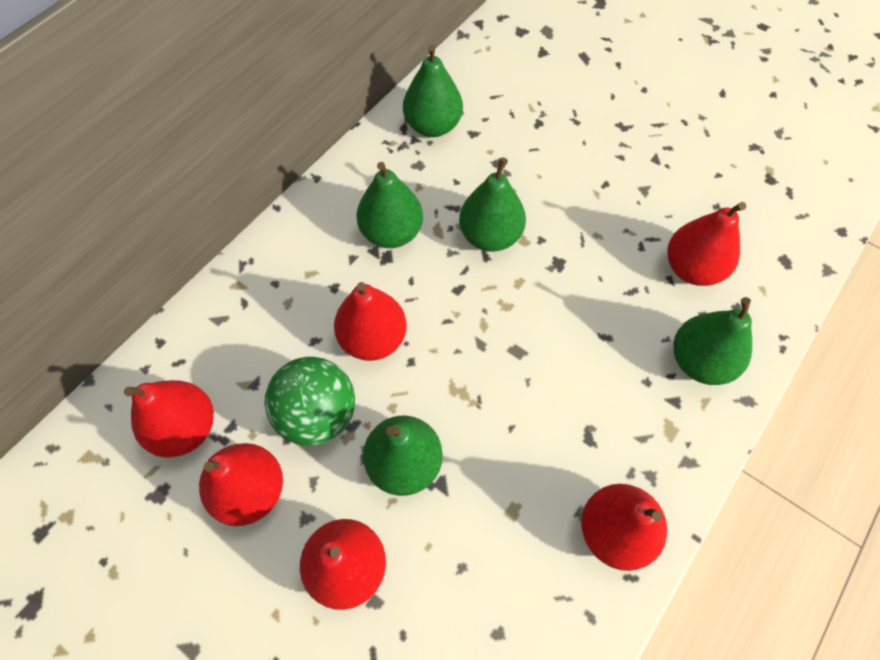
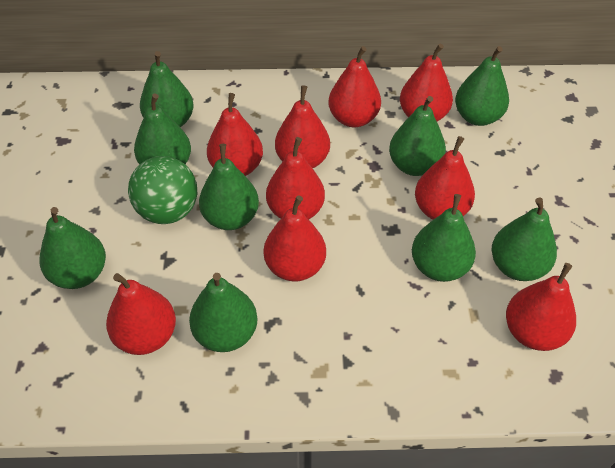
green pear: 5 -> 9
red pear: 6 -> 9

